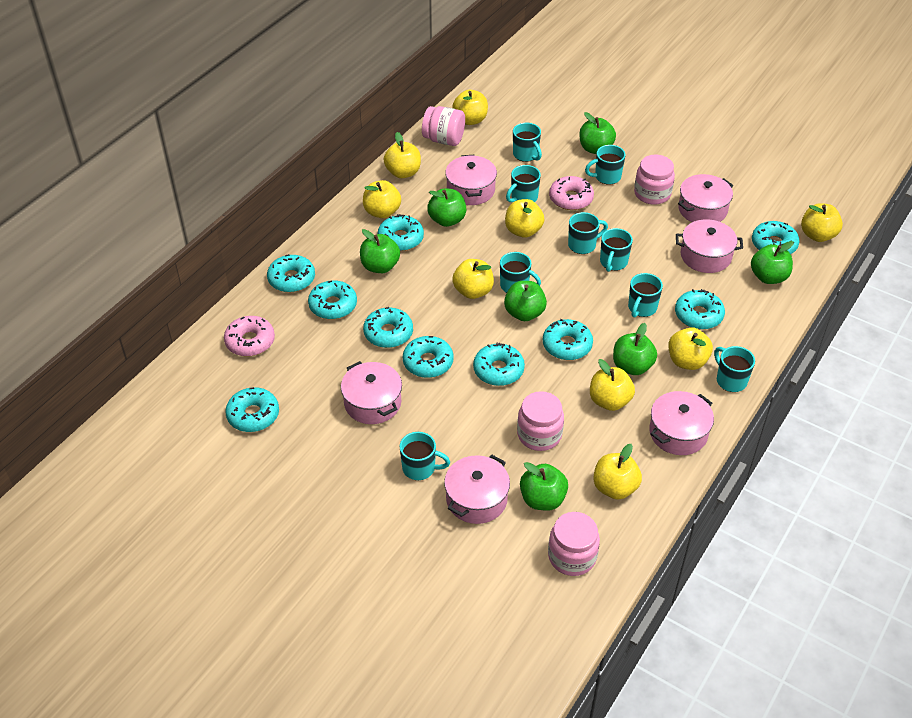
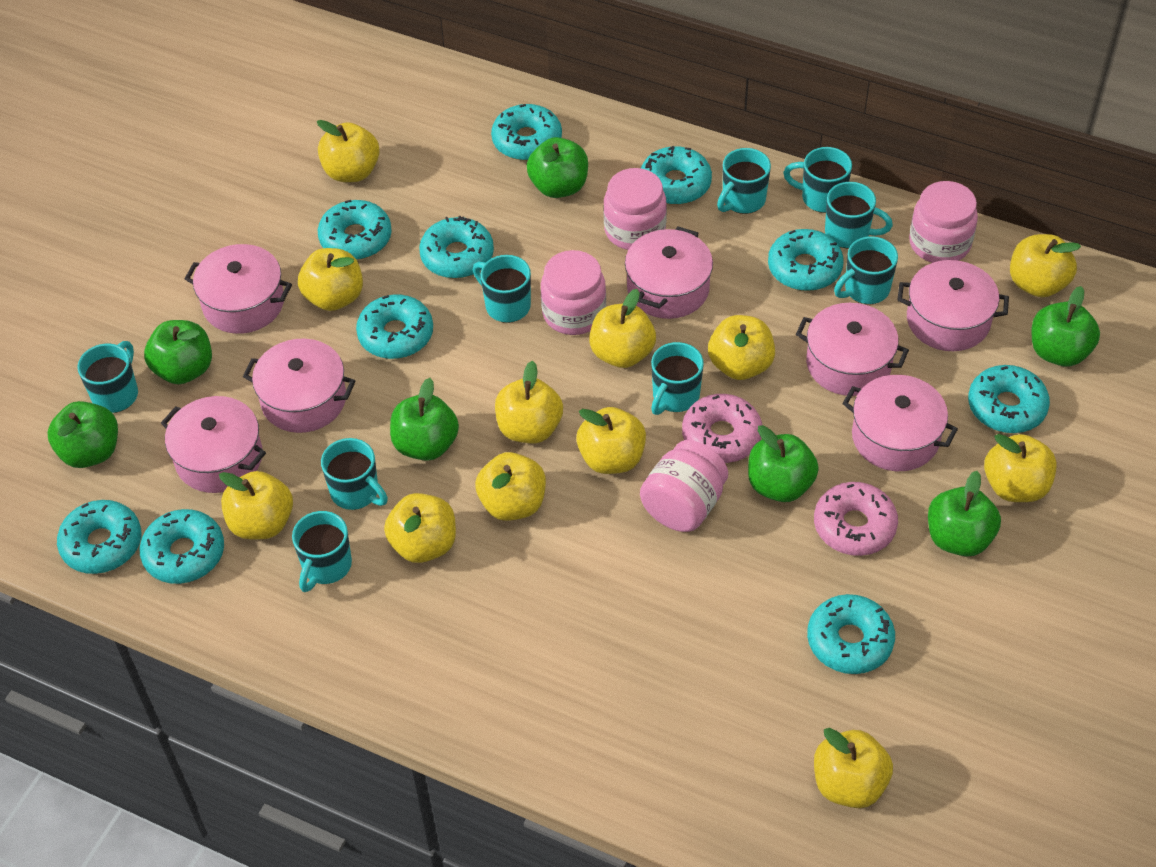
pink pot: 6 -> 7
yellow apple: 9 -> 12

